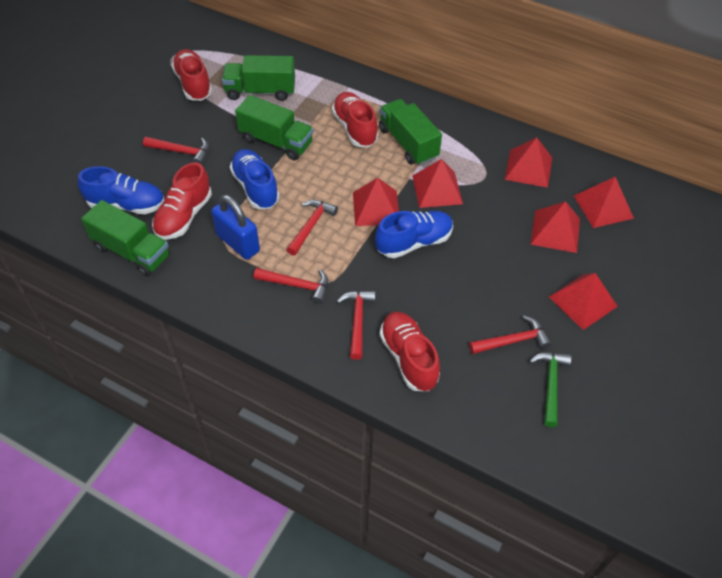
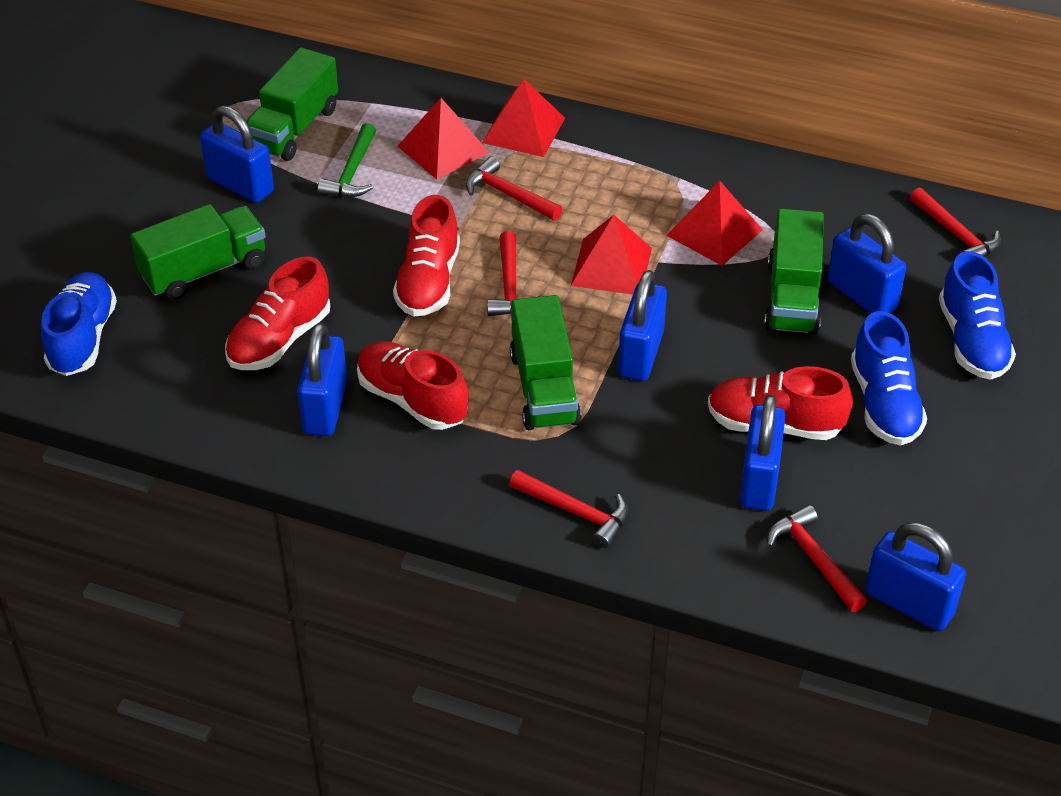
blue padlock: 1 -> 6
red pyramid: 6 -> 4

